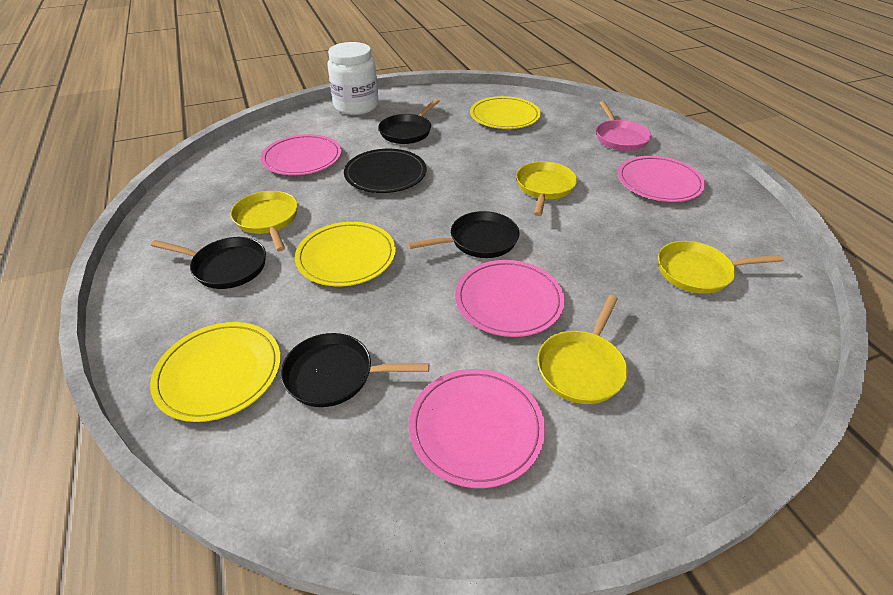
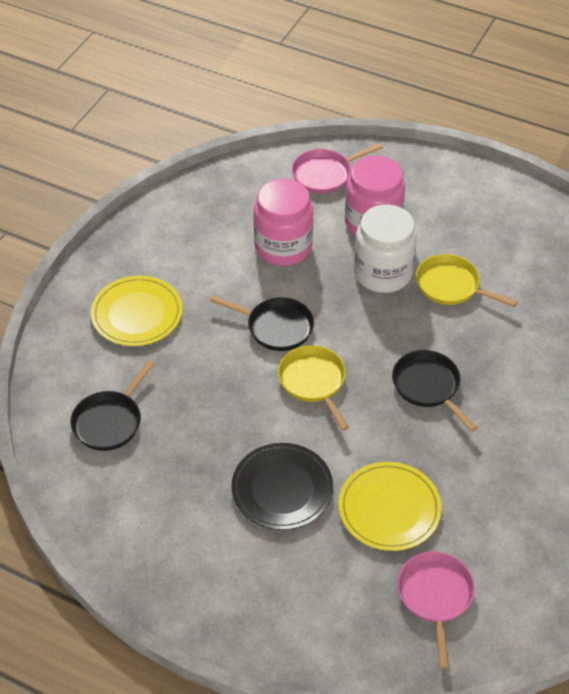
black pan: 4 -> 3
pink jar: 0 -> 2
pink pan: 1 -> 2
pink plate: 4 -> 0
yellow pan: 4 -> 2
yellow plate: 3 -> 2

